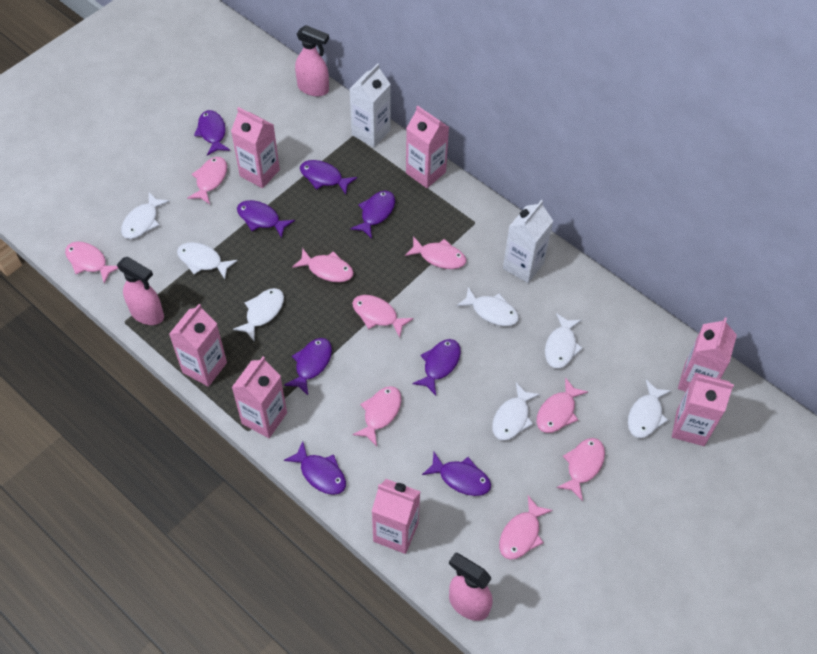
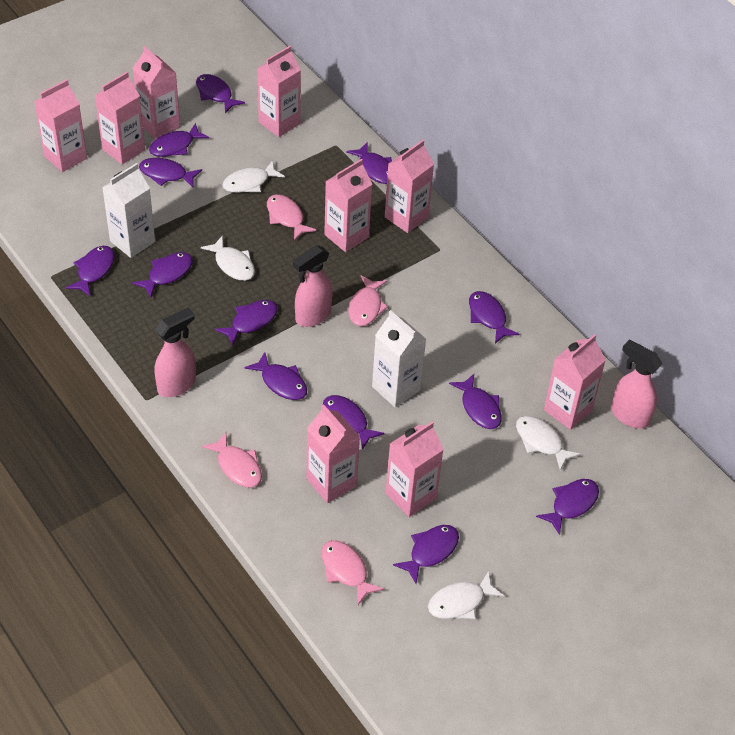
pink carton: 7 -> 9
pink fish: 9 -> 4
purple fish: 8 -> 13
white fish: 7 -> 4

